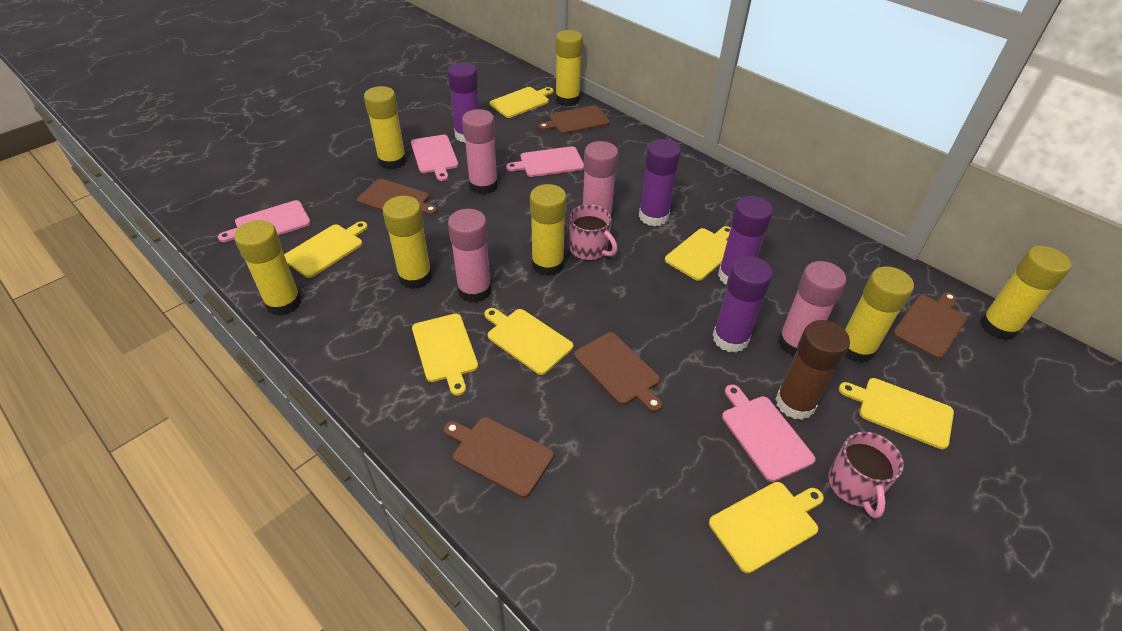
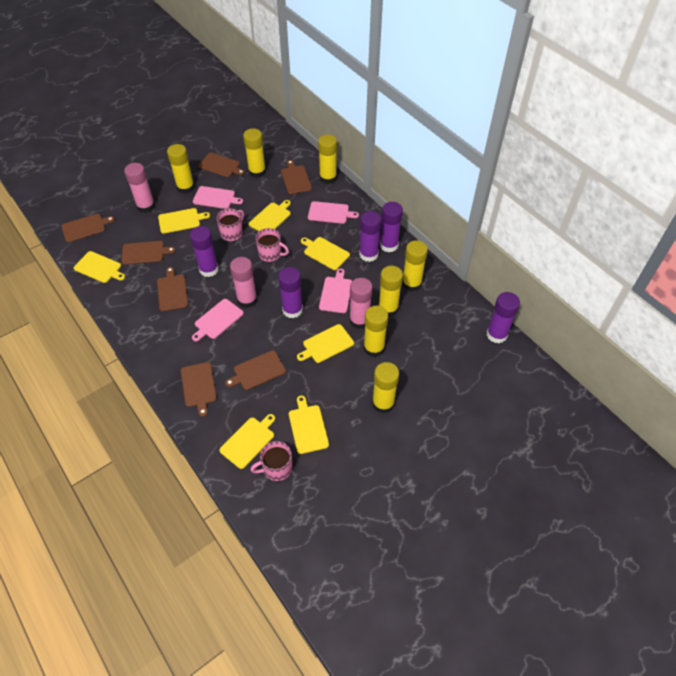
brown cutting board: 5 -> 7
brown glue stick: 1 -> 0
pink glue stick: 4 -> 3
pink mug: 2 -> 3
purple glue stick: 4 -> 5

